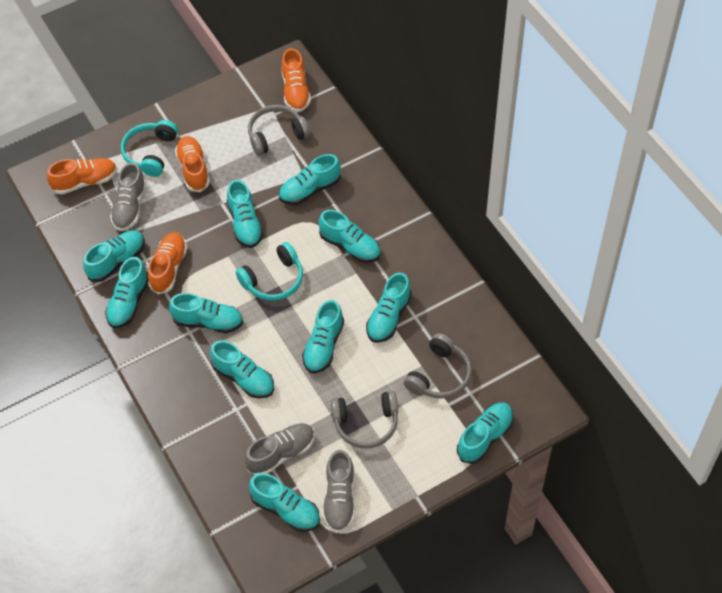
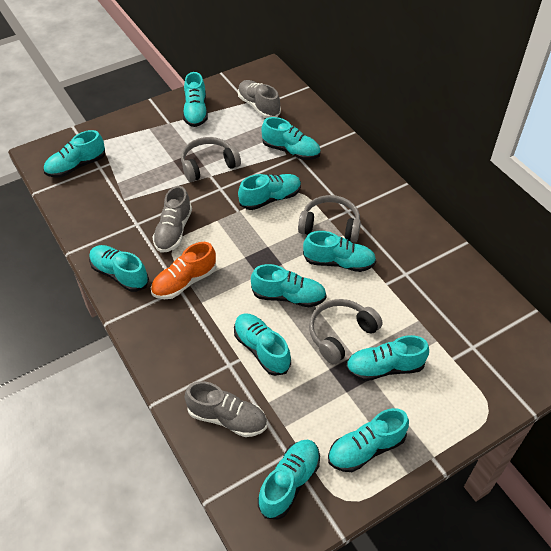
orange shoe: 4 -> 1
turquoise headphones: 2 -> 0

